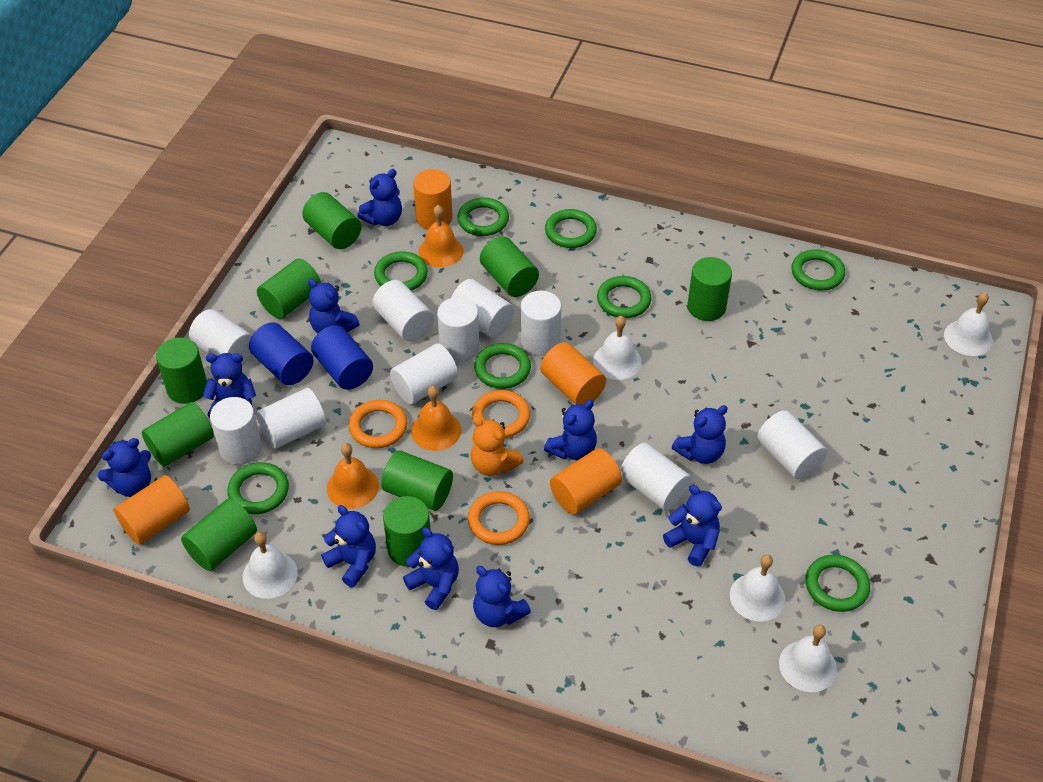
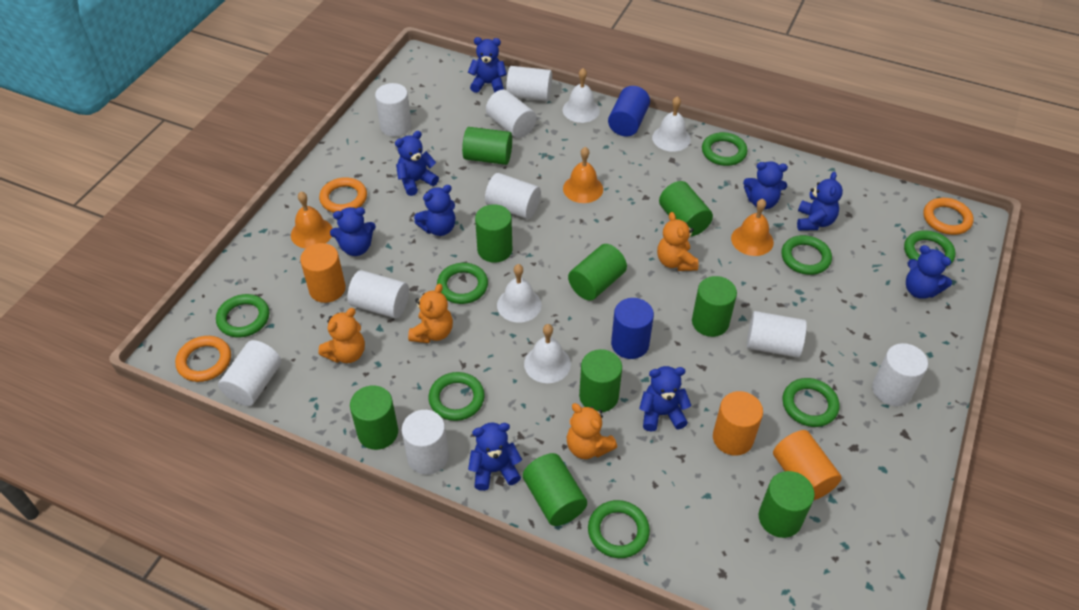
blue teddy bear: 10 -> 9
orange cylinder: 4 -> 3
orange teddy bear: 1 -> 4
white bell: 5 -> 4
white cylinder: 10 -> 9

